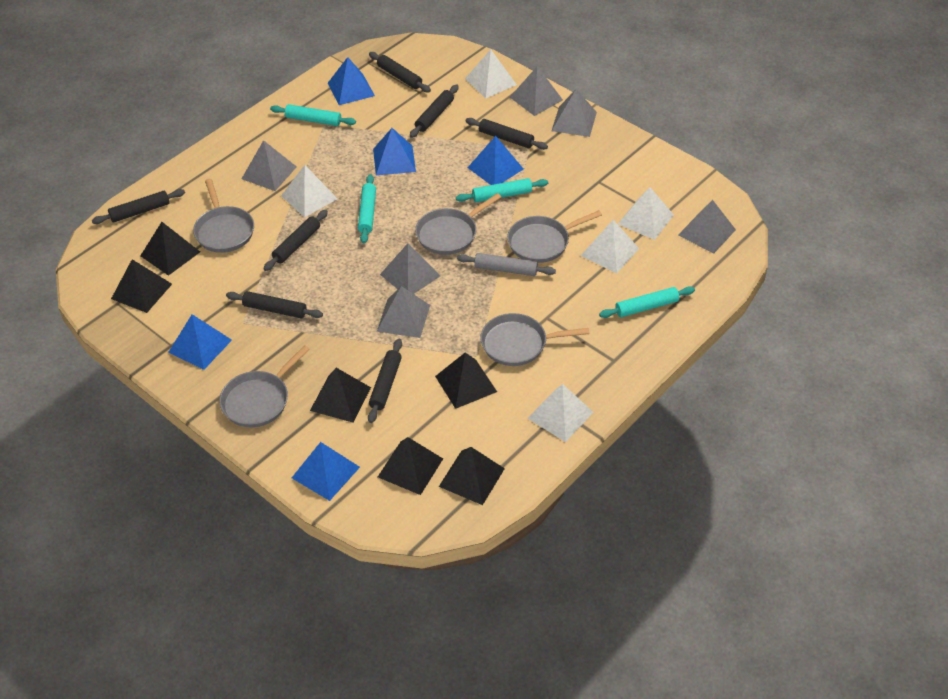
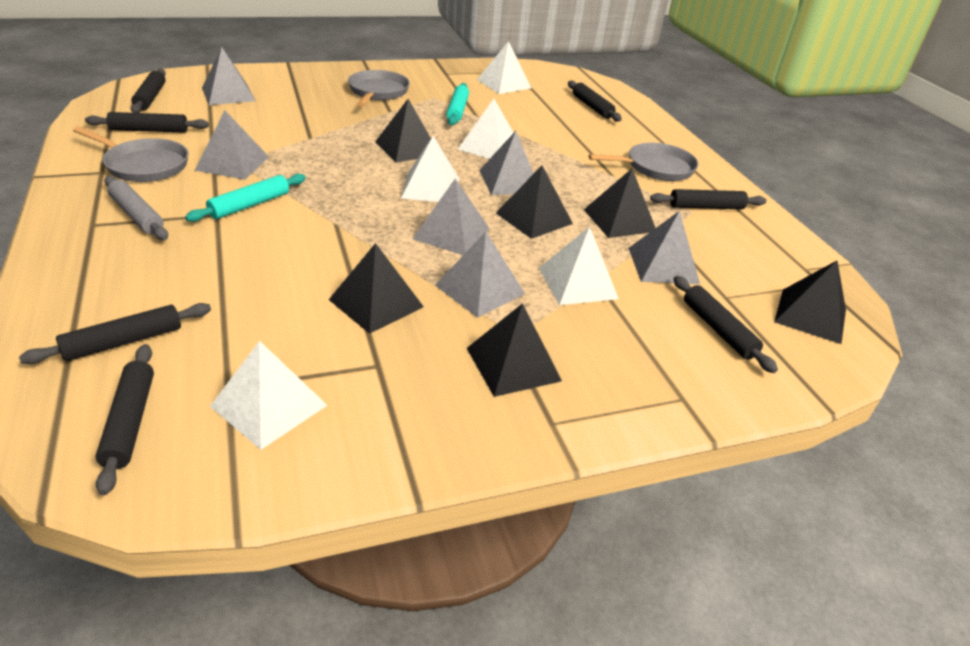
blue pyramid: 5 -> 0
grey pan: 5 -> 3
turquoise rolling pin: 4 -> 2

